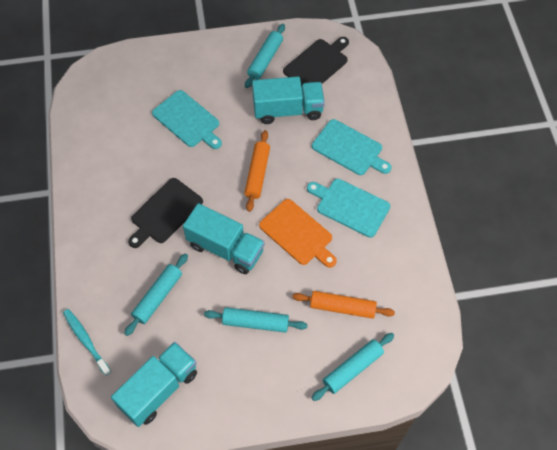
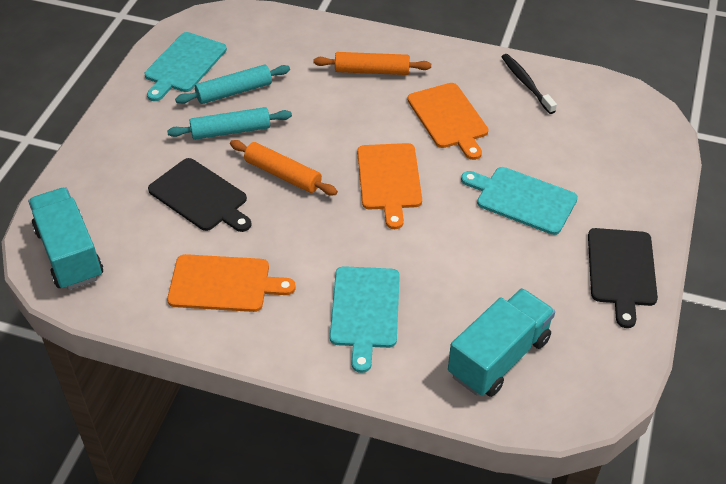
black toothbrush: 0 -> 1
orange cutting board: 1 -> 3
turquoise rolling pin: 4 -> 2
turquoise toothbrush: 1 -> 0
turquoise truck: 3 -> 2

